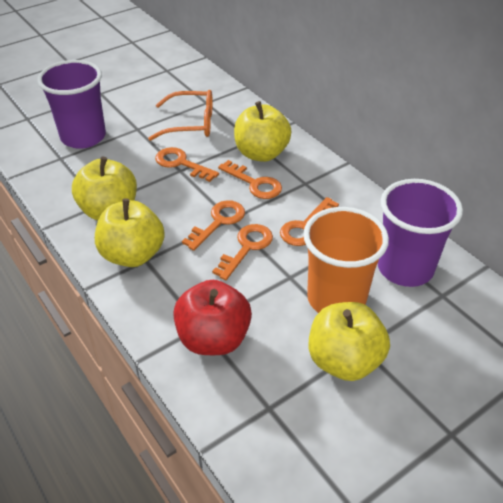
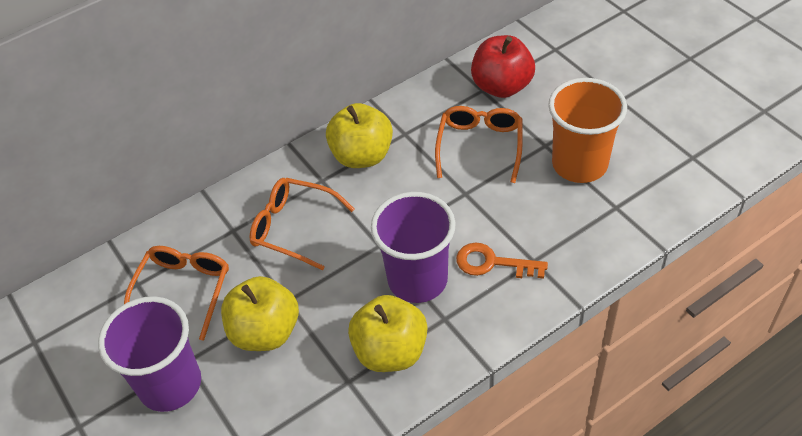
orange glasses: 1 -> 3
orange key: 5 -> 1
yellow apple: 4 -> 3

